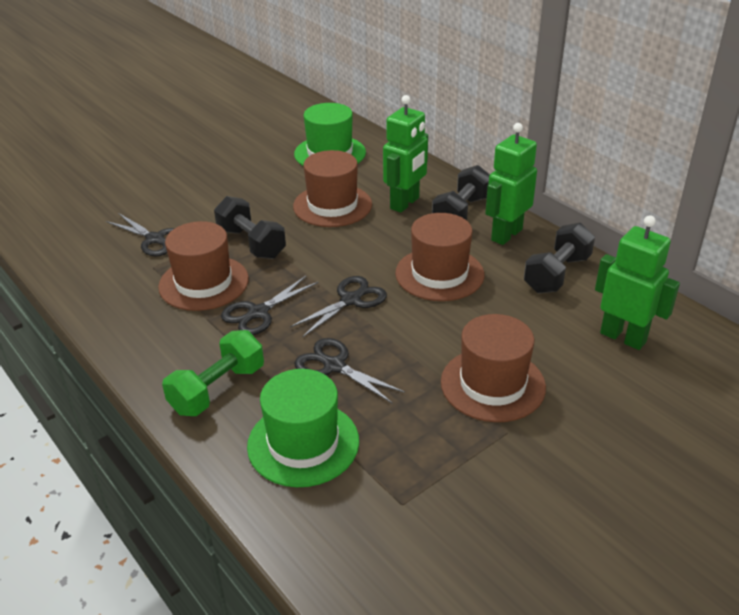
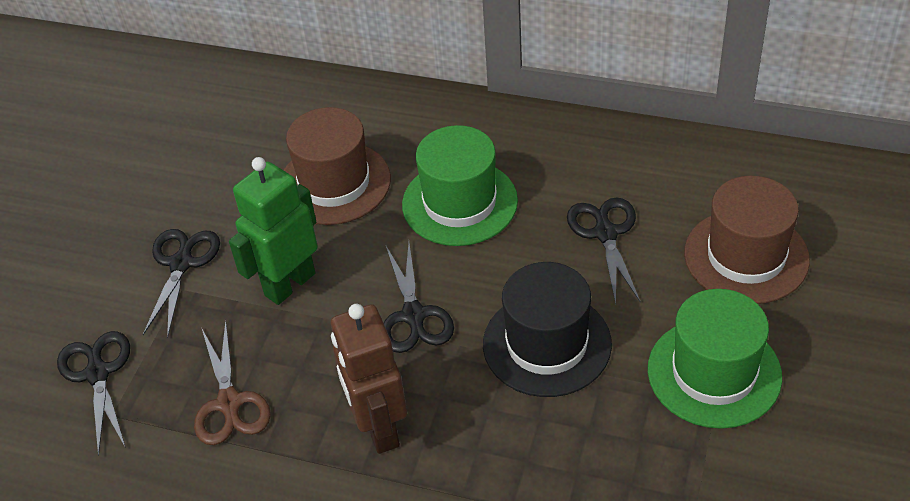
black dumbbell: 3 -> 0
black hat: 0 -> 1
brown hat: 4 -> 2
brown robot: 0 -> 1
brown scissors: 0 -> 1
green dumbbell: 1 -> 0
green robot: 3 -> 1

